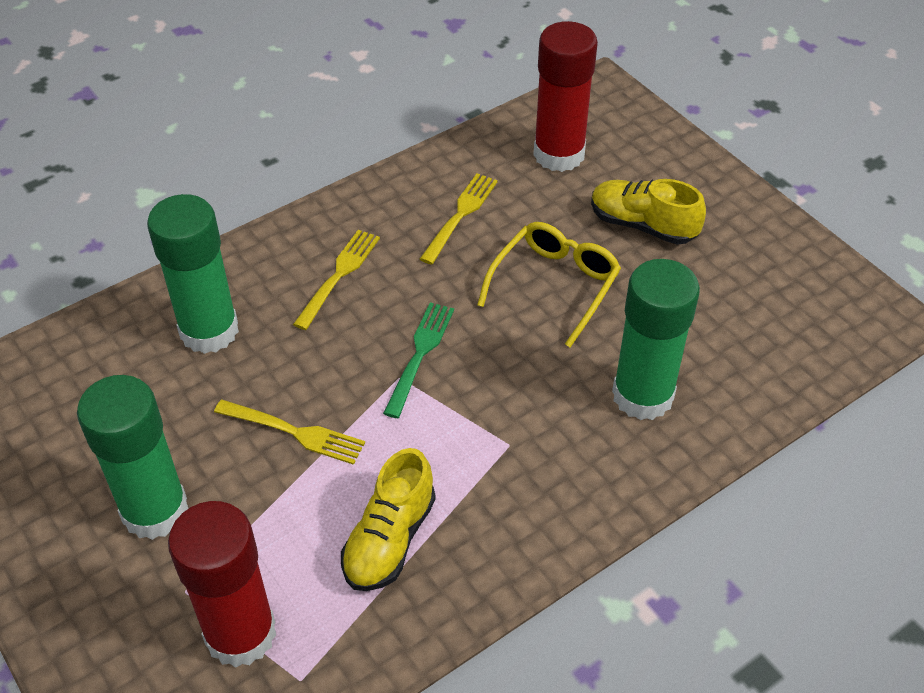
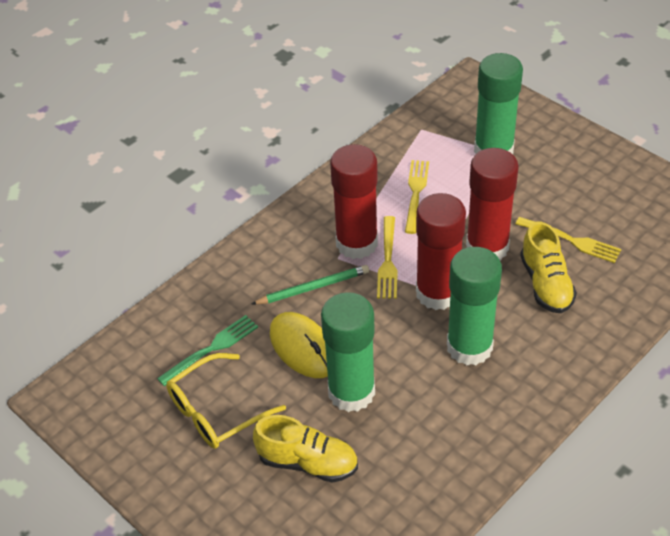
green pencil: 0 -> 1
red glue stick: 2 -> 3
yellow mouse: 0 -> 1

